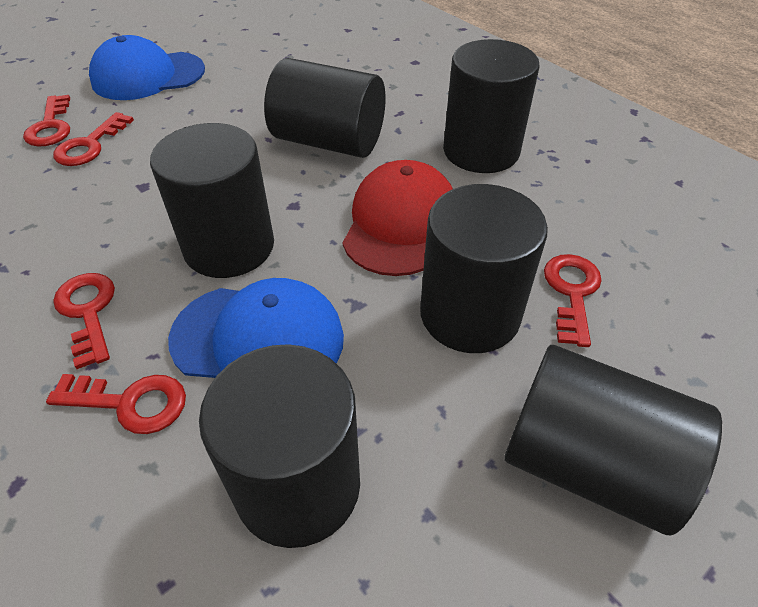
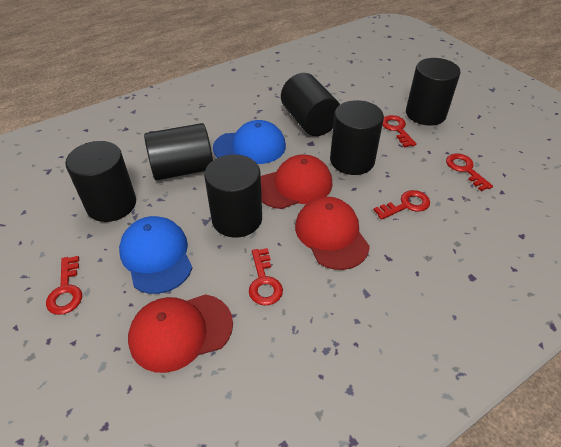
red cap: 1 -> 3

